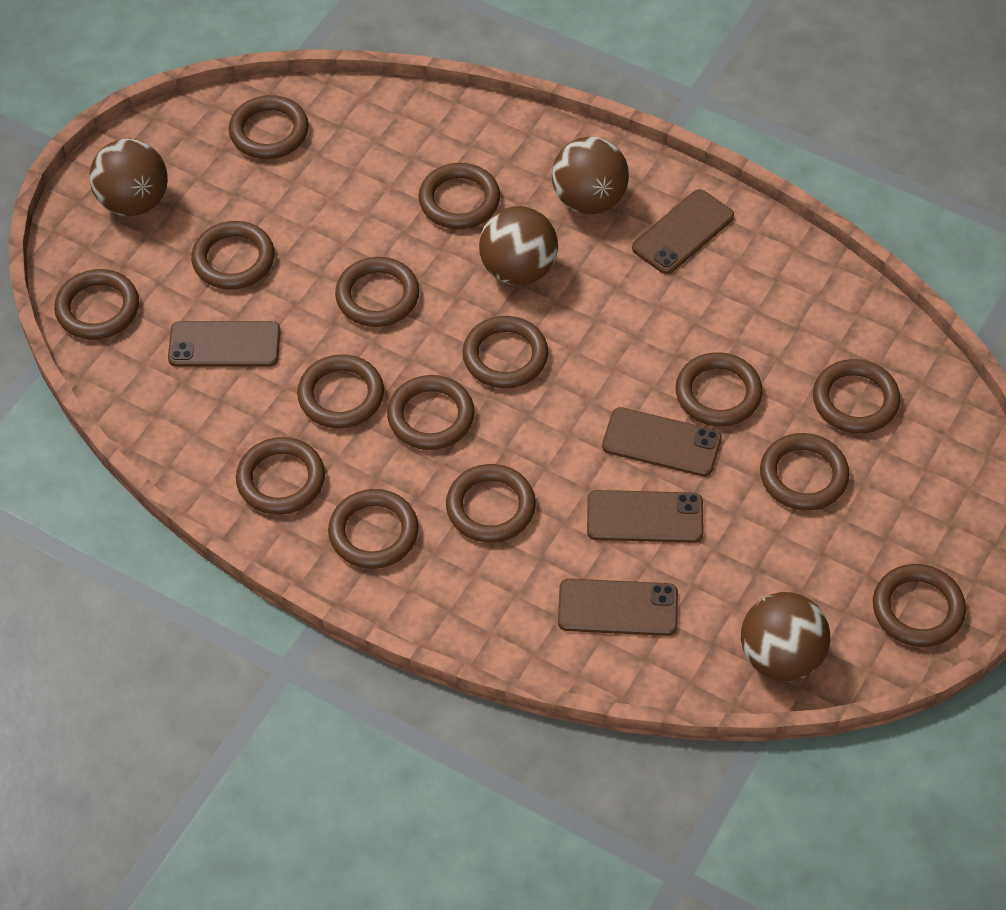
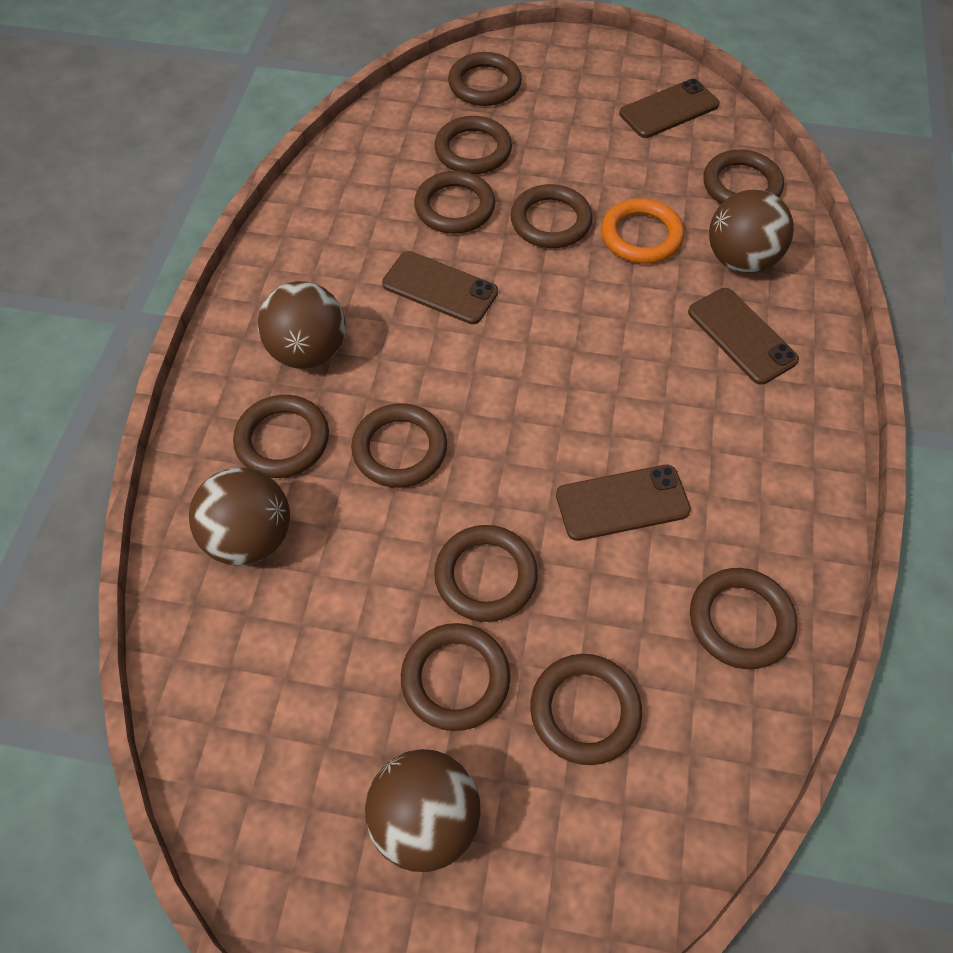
brown phone: 5 -> 4
brown ring: 15 -> 11
orange ring: 0 -> 1

